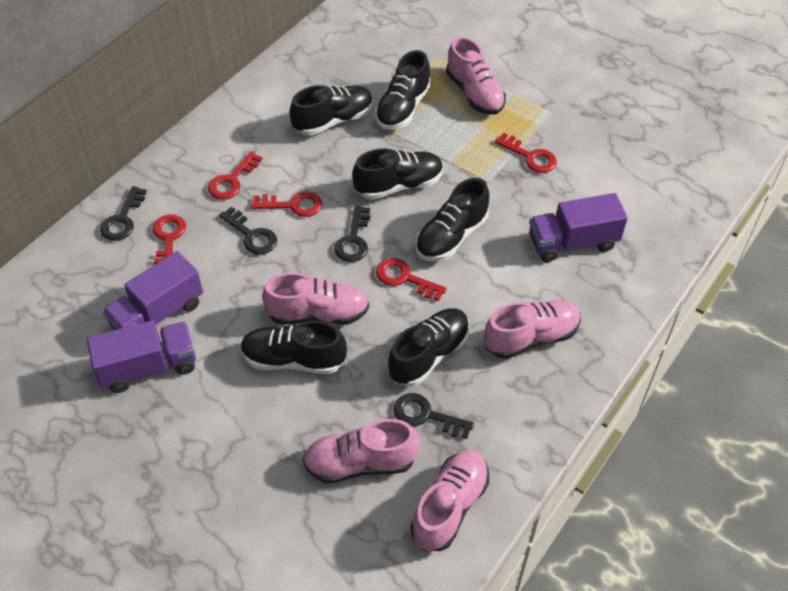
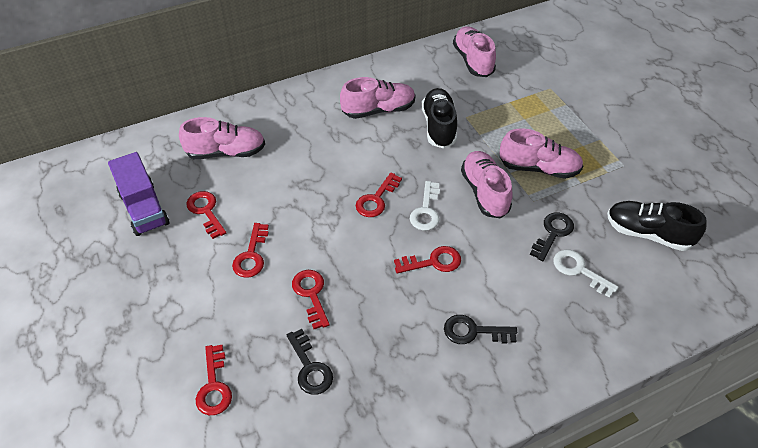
black key: 4 -> 3
black shoe: 6 -> 2
purple truck: 3 -> 1
red key: 5 -> 6
white key: 0 -> 2

